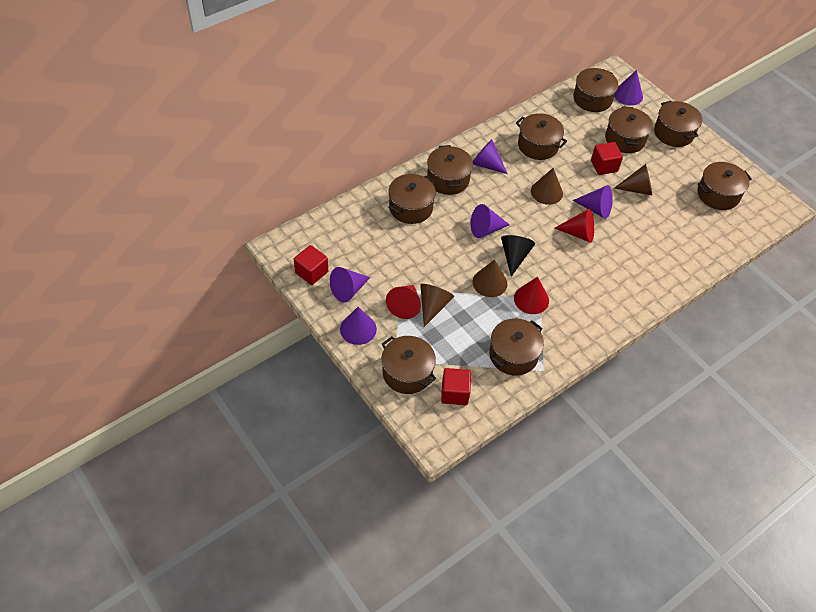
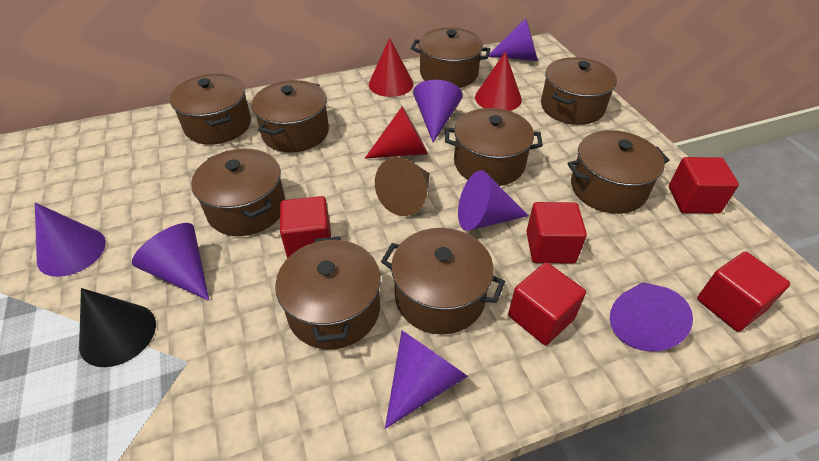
brown cone: 4 -> 1
purple cone: 6 -> 7
red cube: 3 -> 5

